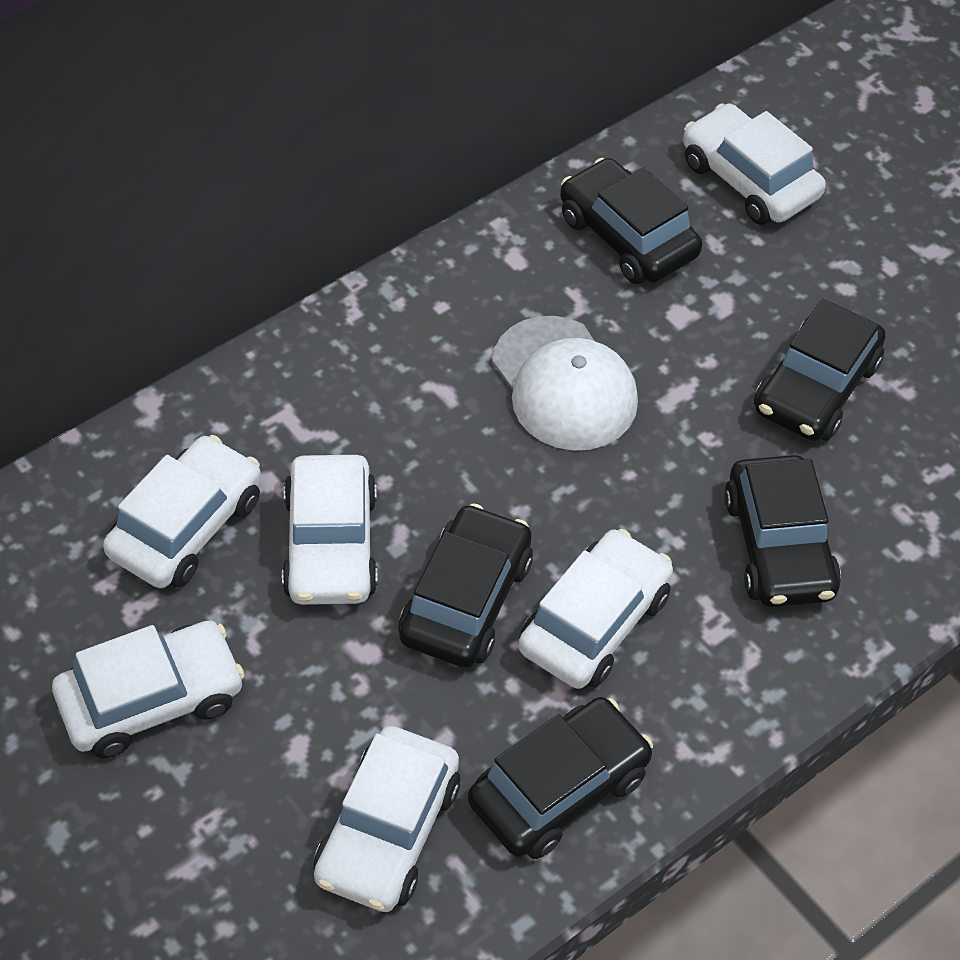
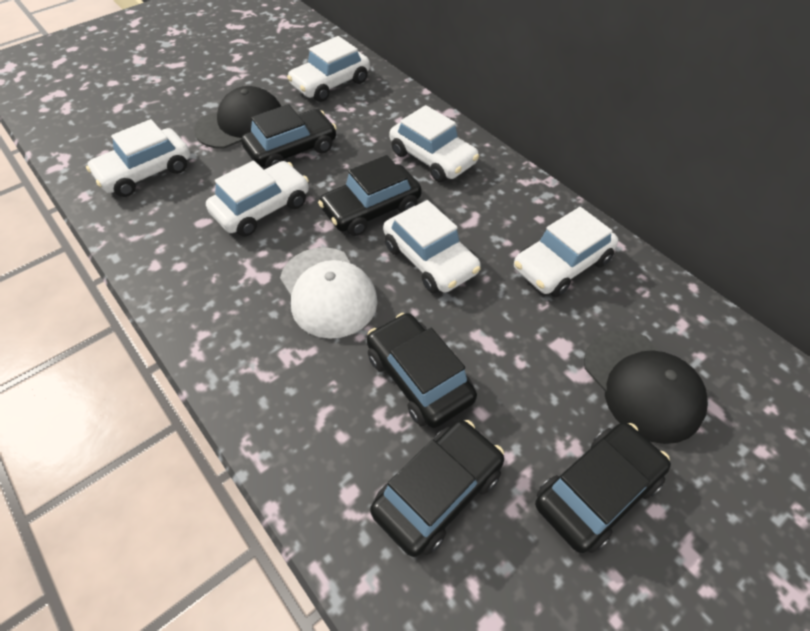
black cap: 0 -> 2

